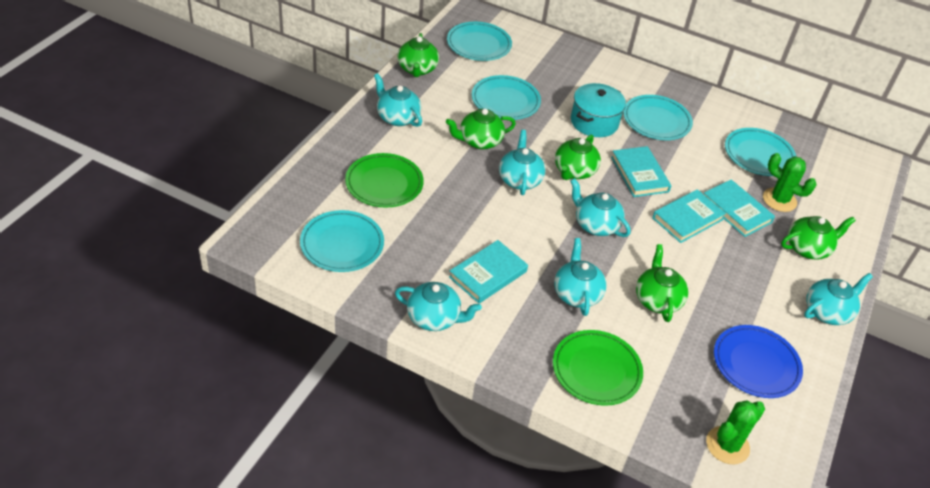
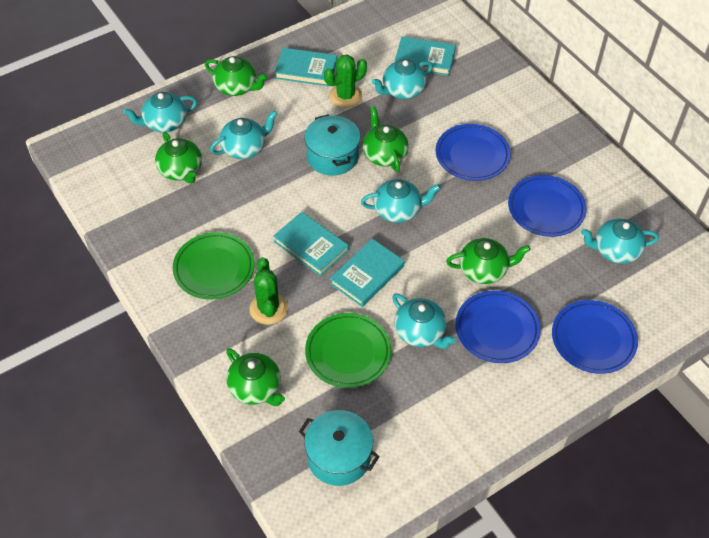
blue plate: 1 -> 4
turquoise plate: 5 -> 0
turquoise pot: 1 -> 2

